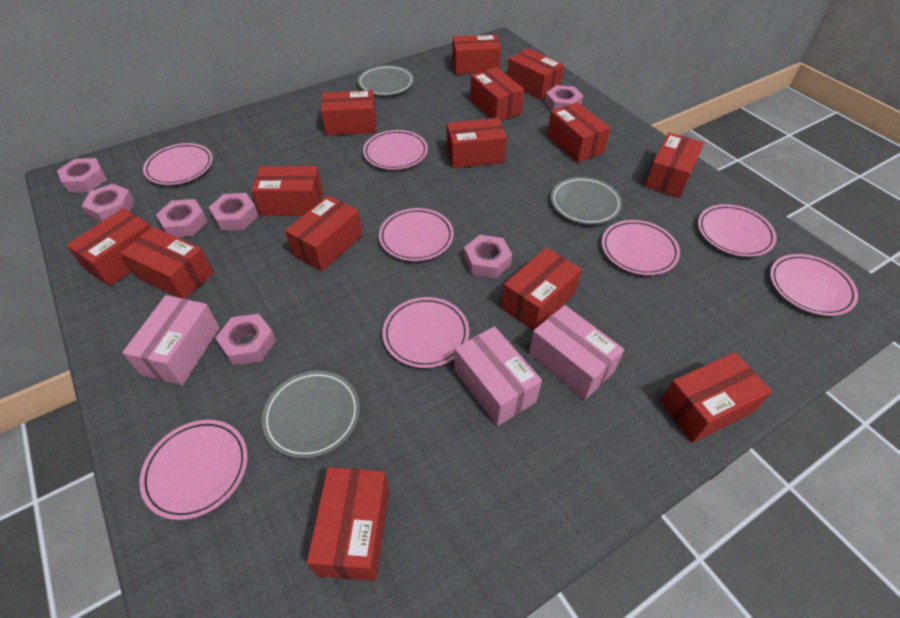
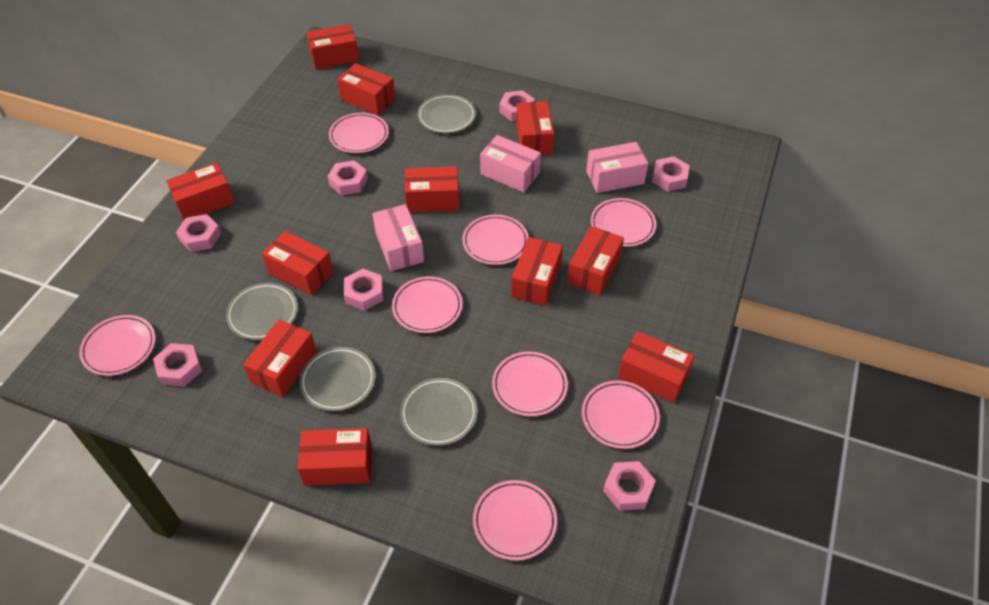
grey plate: 3 -> 4
red box: 14 -> 11

